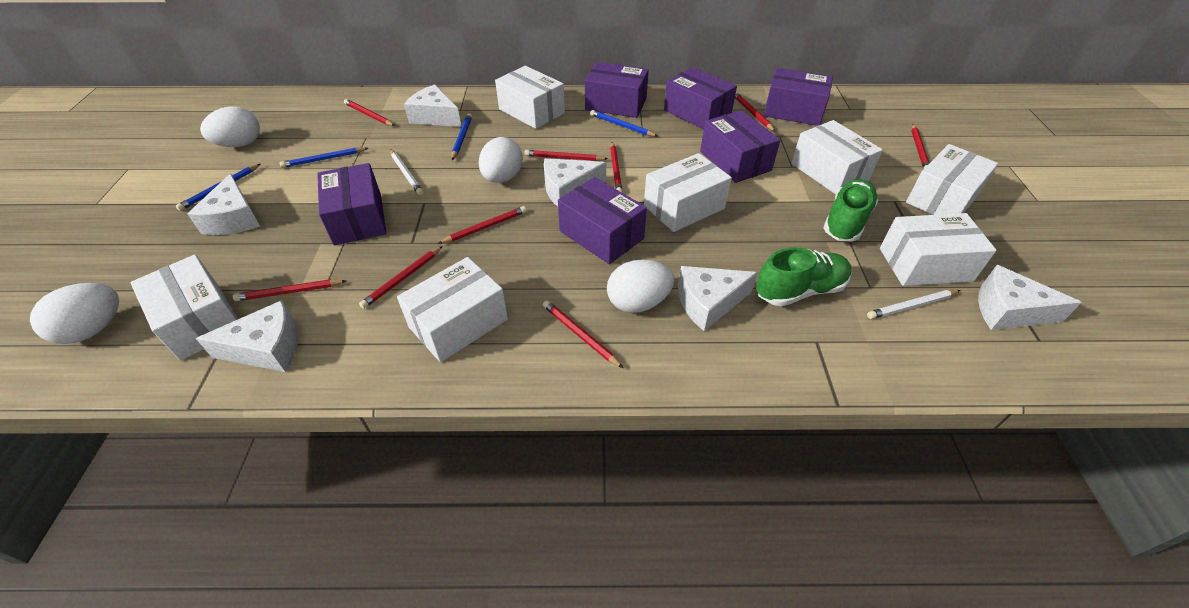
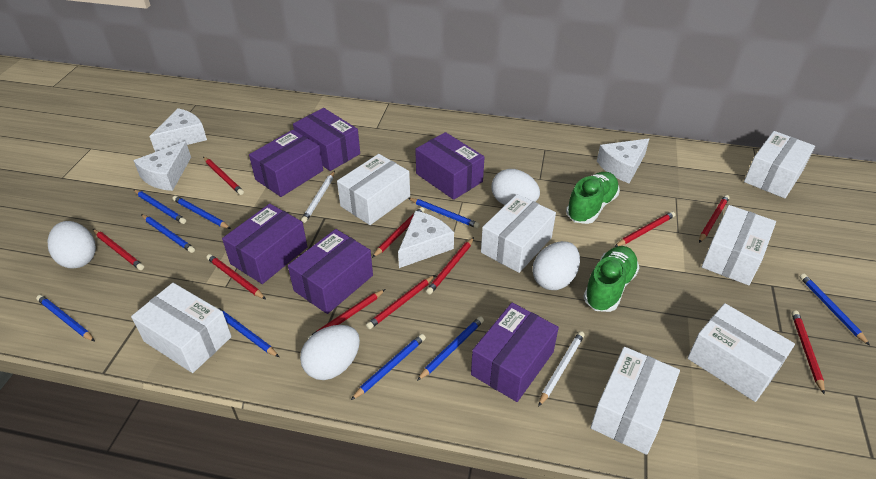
blue pencil: 4 -> 9
red pencil: 9 -> 10
white cheese: 6 -> 4

